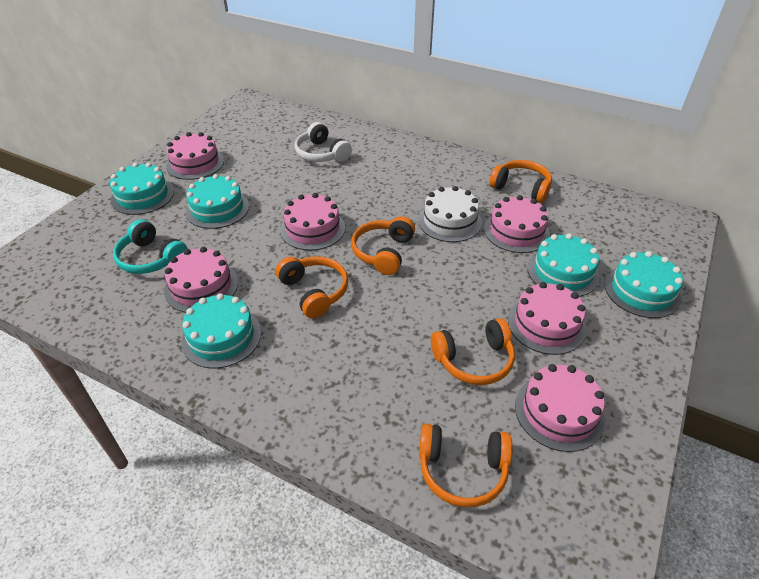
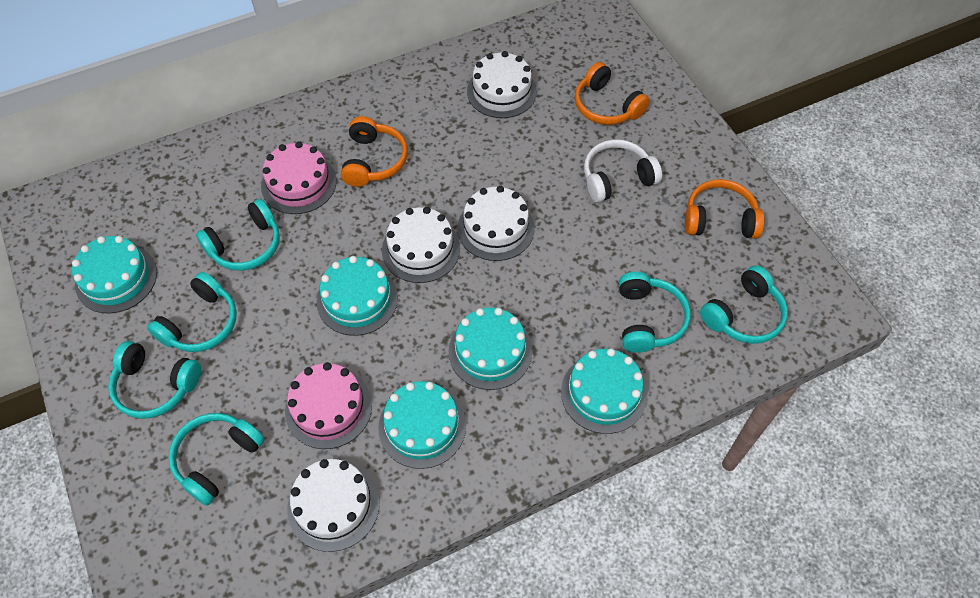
orange headphones: 5 -> 3
pink cake: 6 -> 2
turquoise headphones: 1 -> 6
white cake: 1 -> 4

